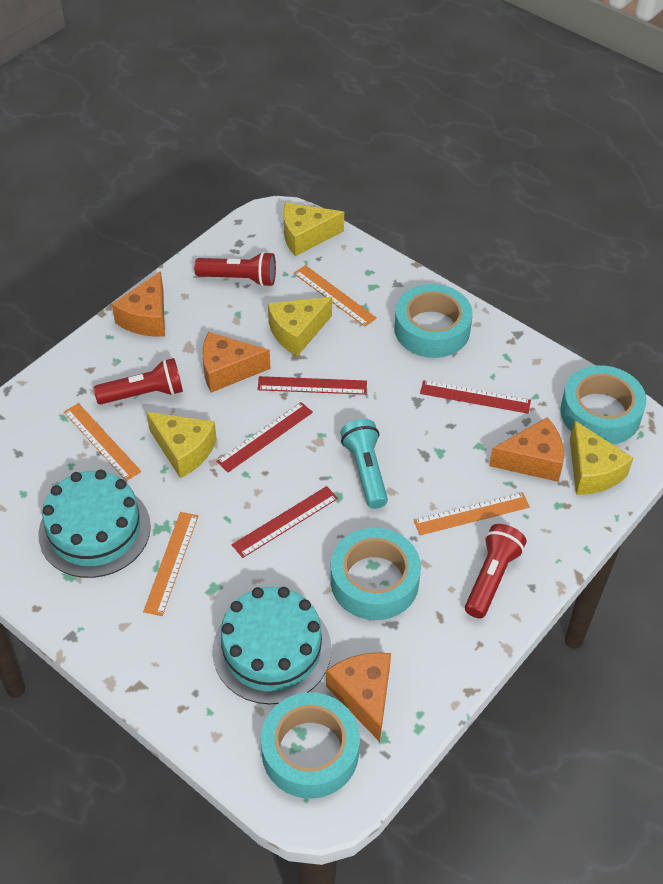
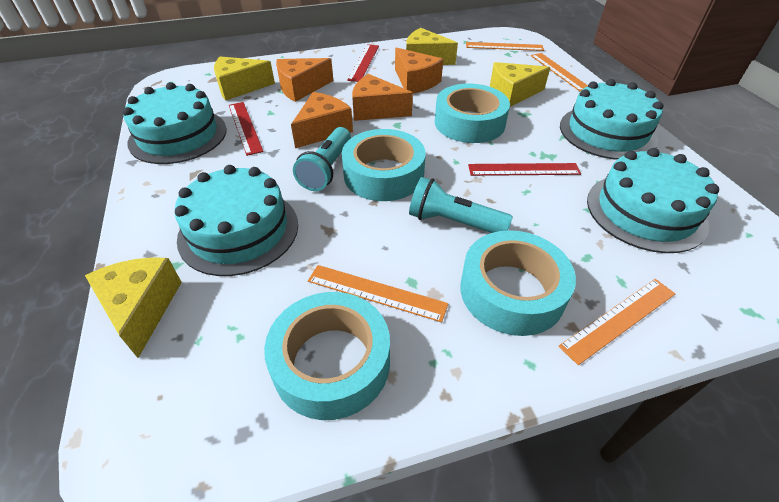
red flashlight: 3 -> 0
red ruler: 4 -> 3
turquoise cake: 2 -> 4
turquoise flashlight: 1 -> 2

